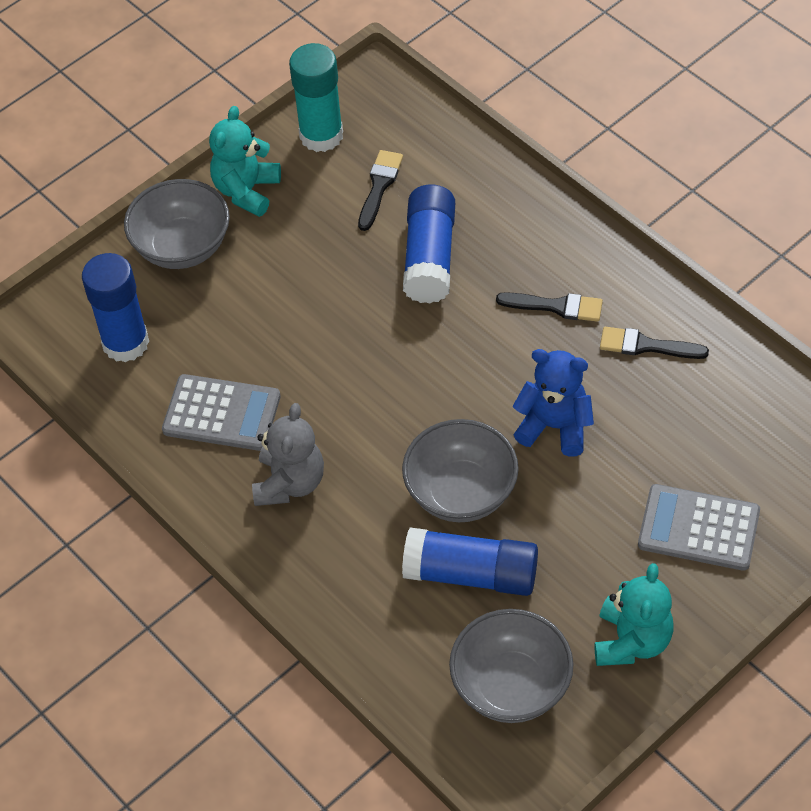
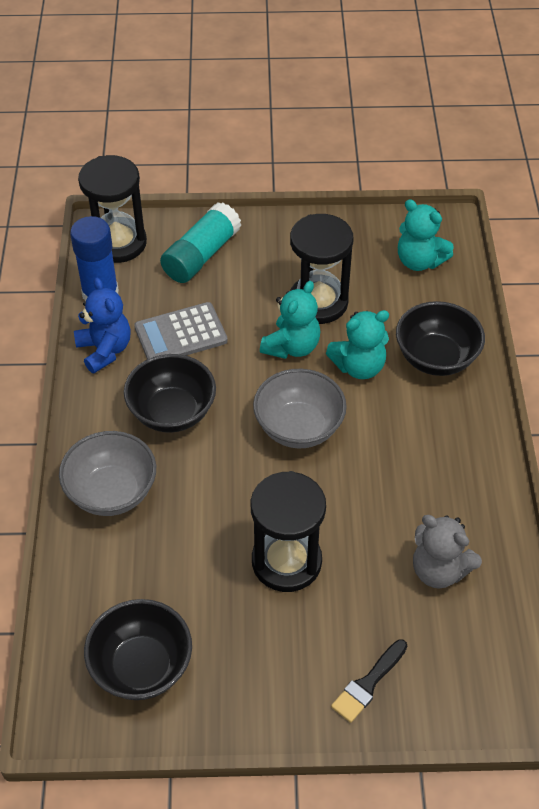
black bowl: 0 -> 3
black brush: 3 -> 1
black hourglass: 0 -> 3
blue glue stick: 3 -> 1
grey bowl: 3 -> 2
grey calculator: 2 -> 1
turquoise teddy bear: 2 -> 3

